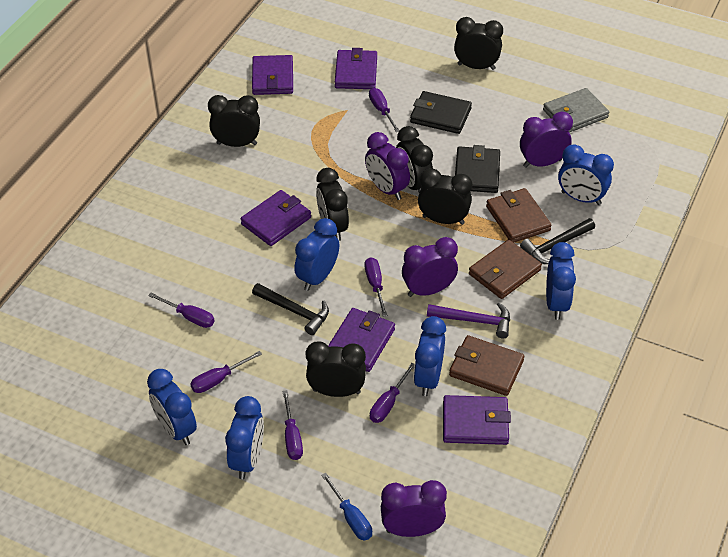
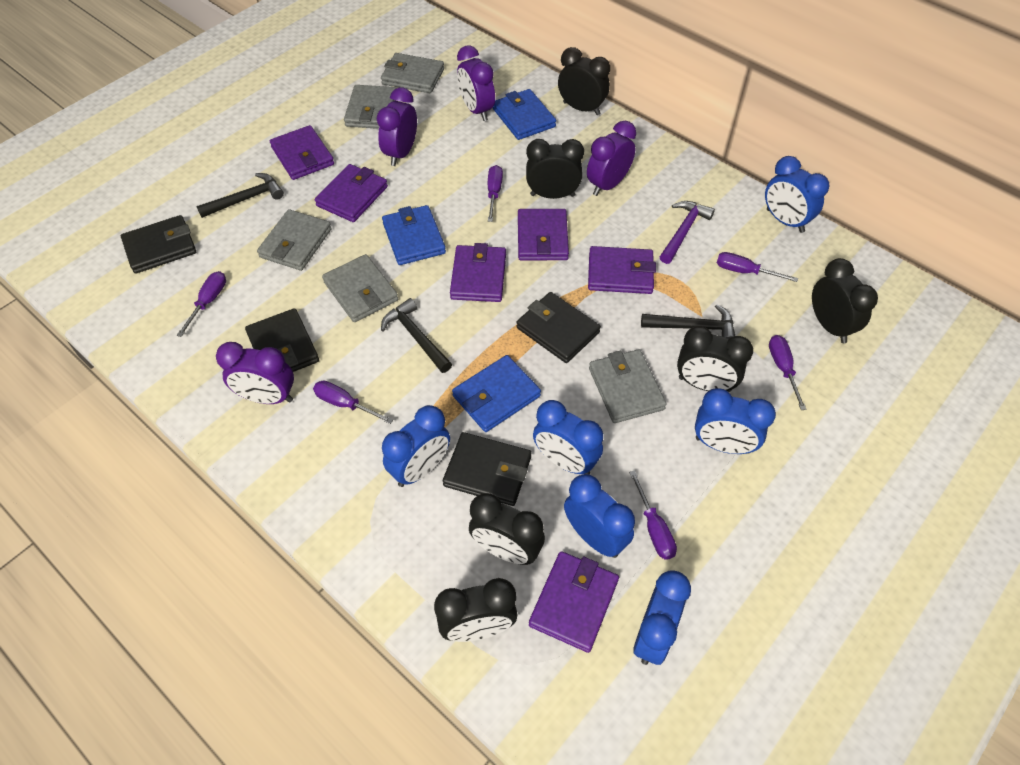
black hammer: 2 -> 3
black wallet: 2 -> 4
blue screwdriver: 1 -> 0
blue wallet: 0 -> 3
brown wallet: 3 -> 0
grey wallet: 1 -> 5
purple wallet: 5 -> 6

